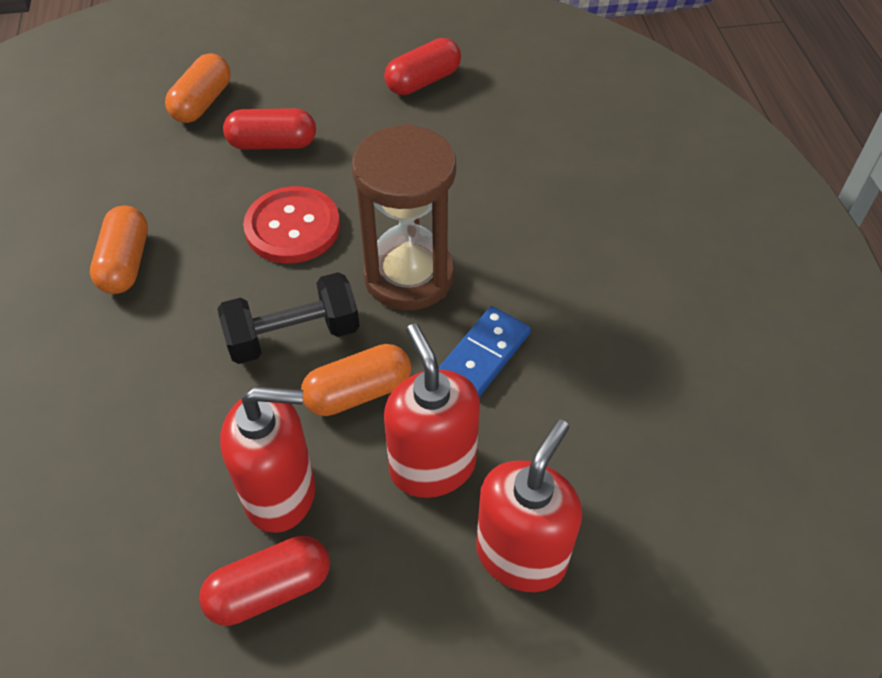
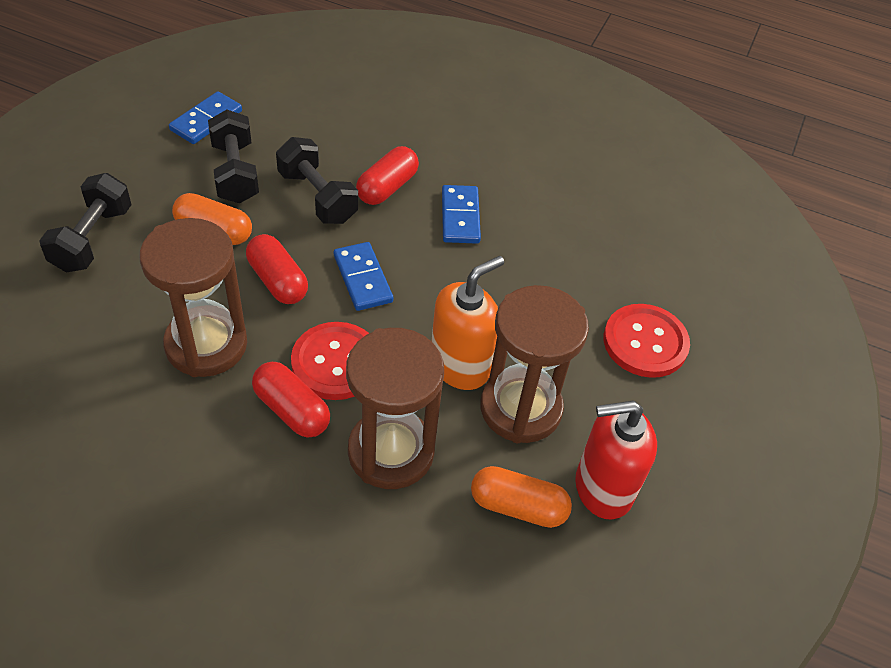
black dumbbell: 1 -> 3
blue domino: 1 -> 3
brown hourglass: 1 -> 3
orange capsule: 3 -> 2
orange soap dispenser: 0 -> 1
red button: 1 -> 2
red soap dispenser: 3 -> 1

